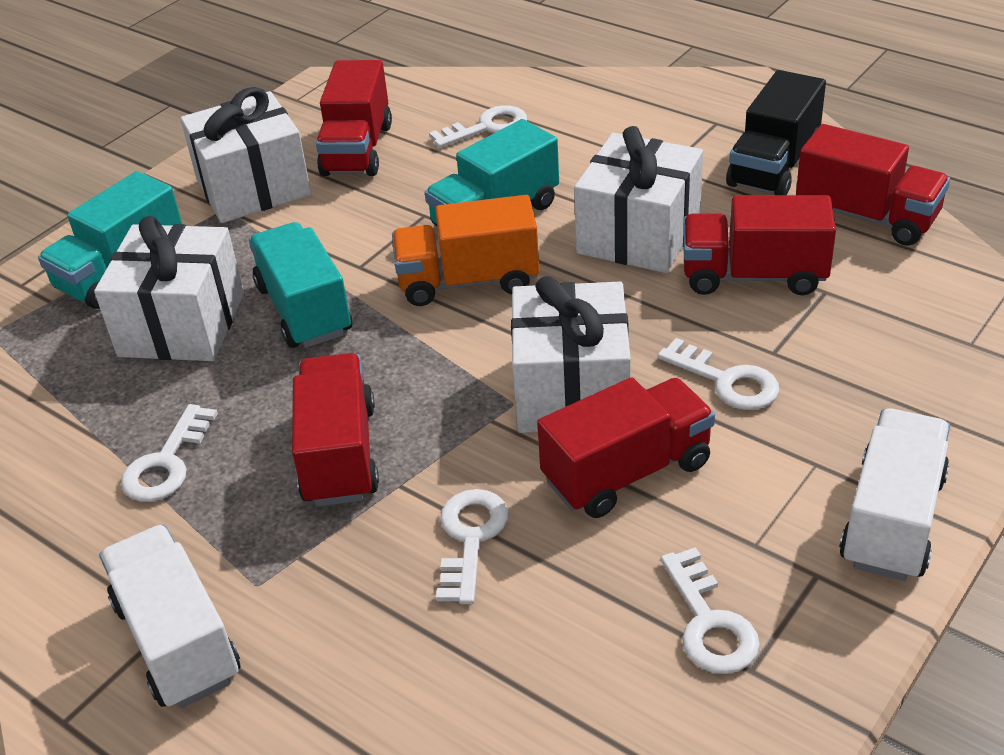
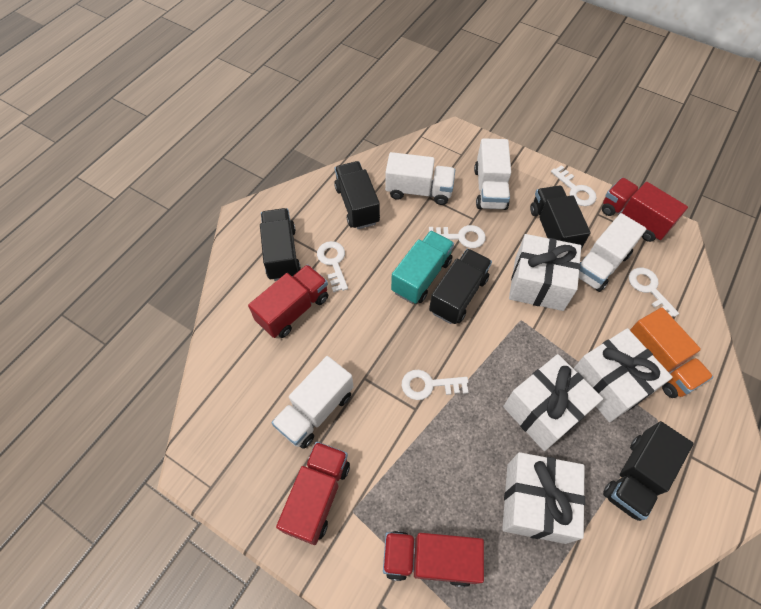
black truck: 1 -> 5
red truck: 5 -> 4
turquoise truck: 3 -> 1
white truck: 2 -> 4

